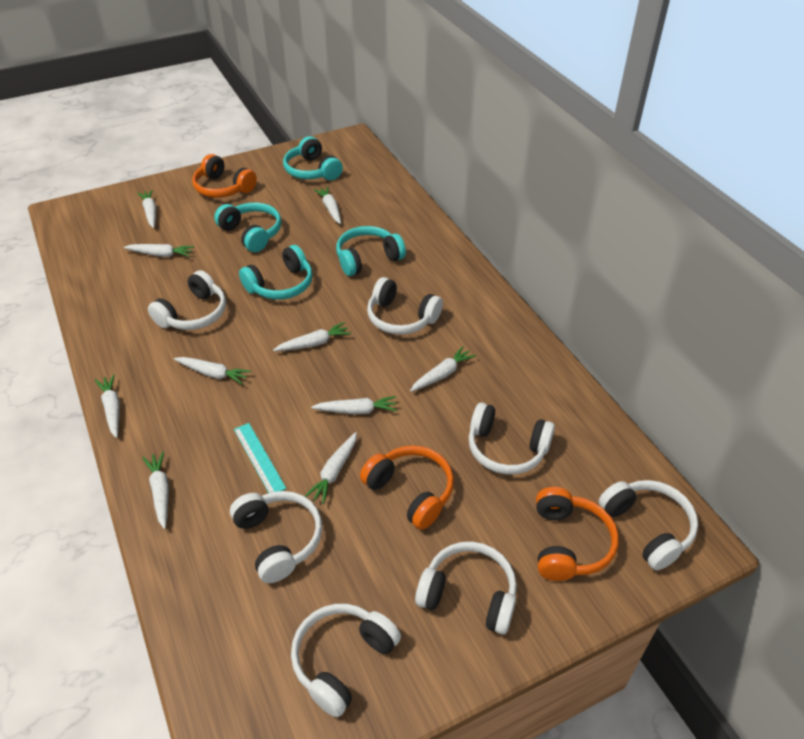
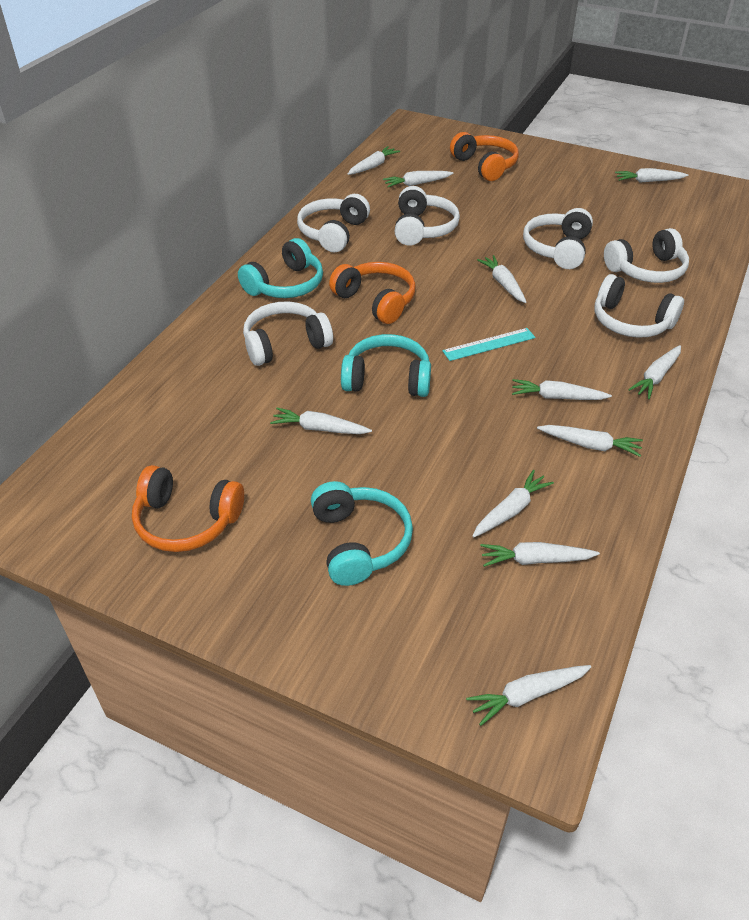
turquoise headphones: 4 -> 3
white carrot: 10 -> 11
white headphones: 7 -> 6

